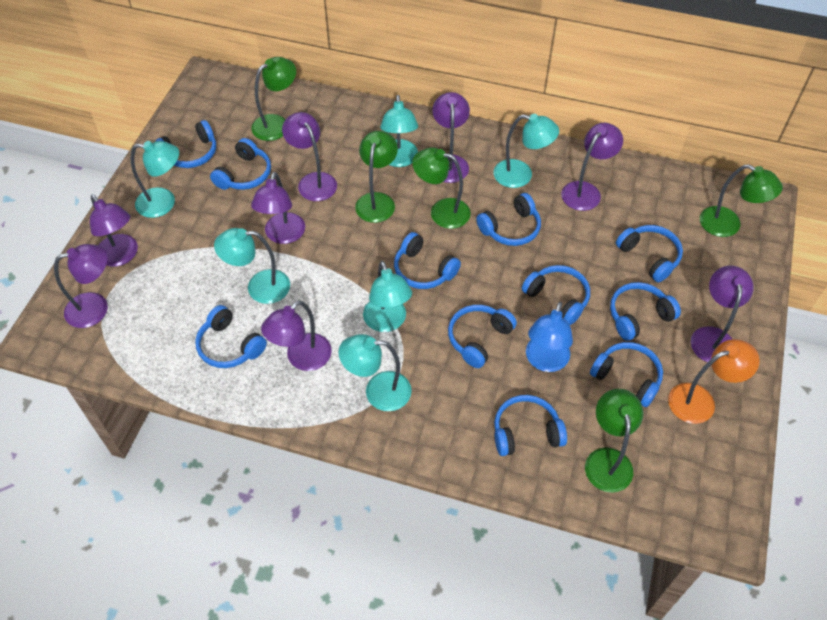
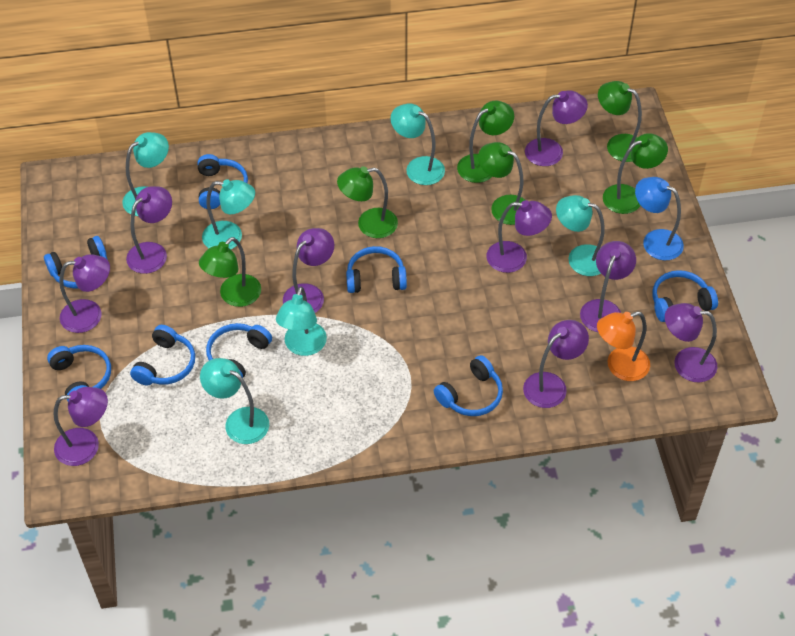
blue headphones: 11 -> 8
green lamp: 5 -> 6
purple lamp: 8 -> 9

